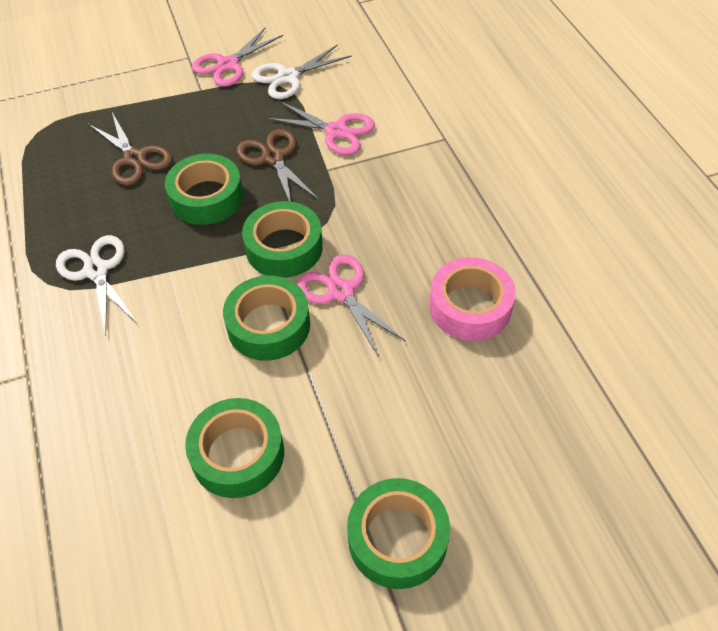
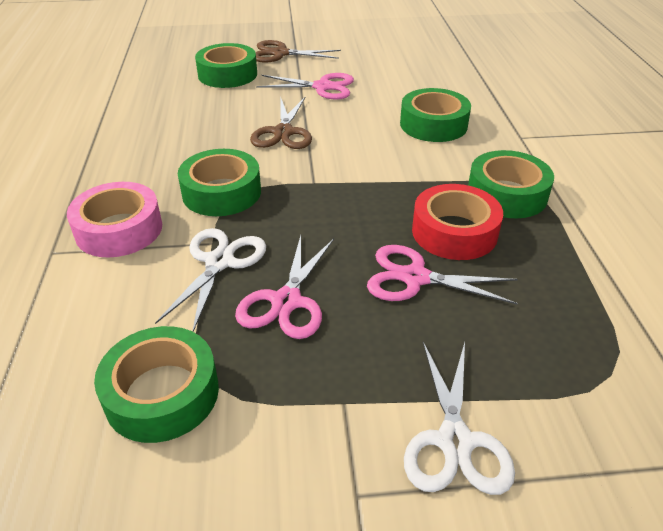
red tape: 0 -> 1

